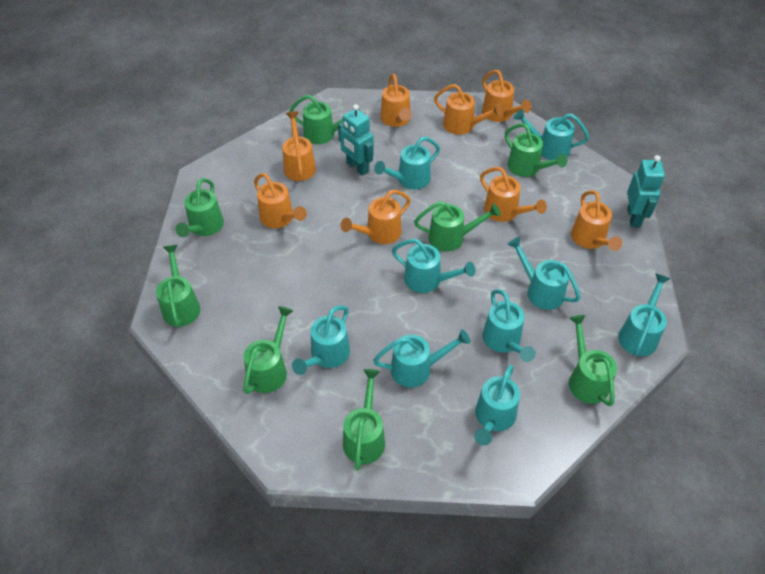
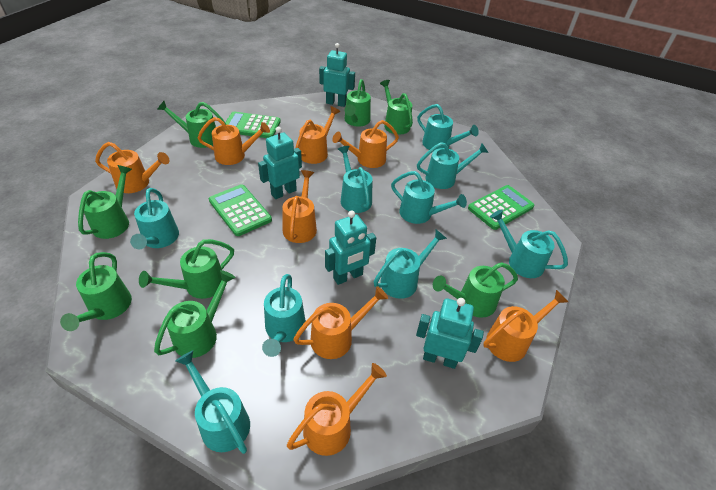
green calculator: 0 -> 3
turquoise robot: 2 -> 4

